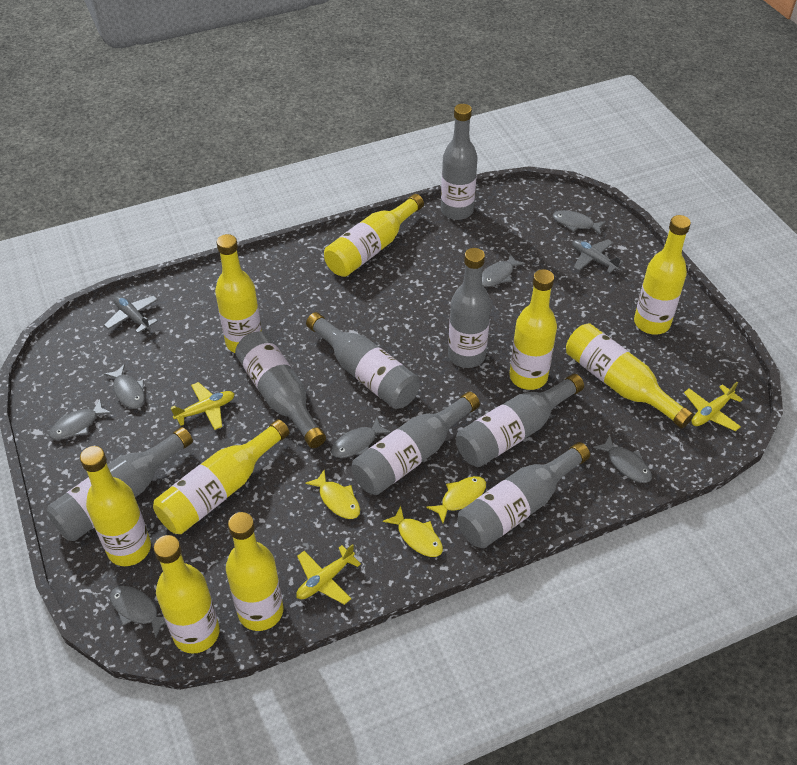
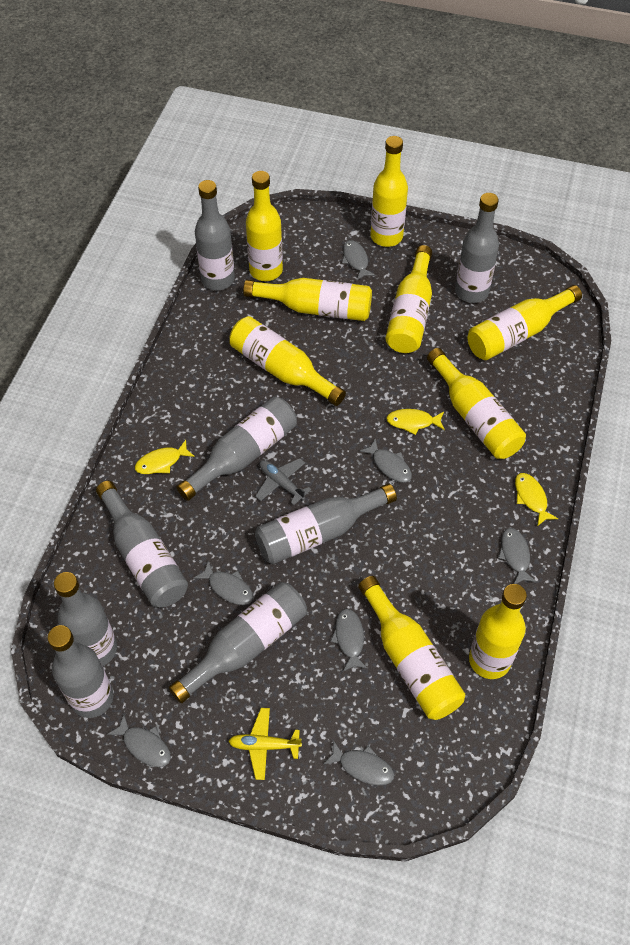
grey plane: 2 -> 1
yellow plane: 3 -> 1

